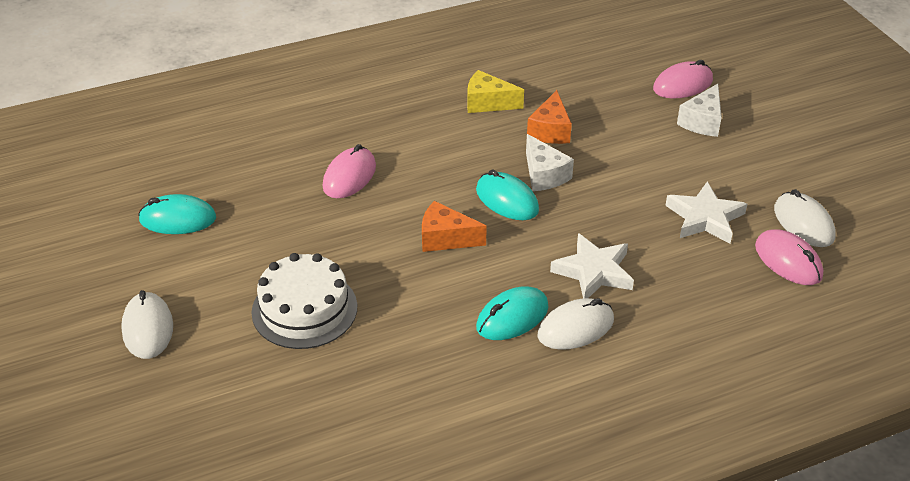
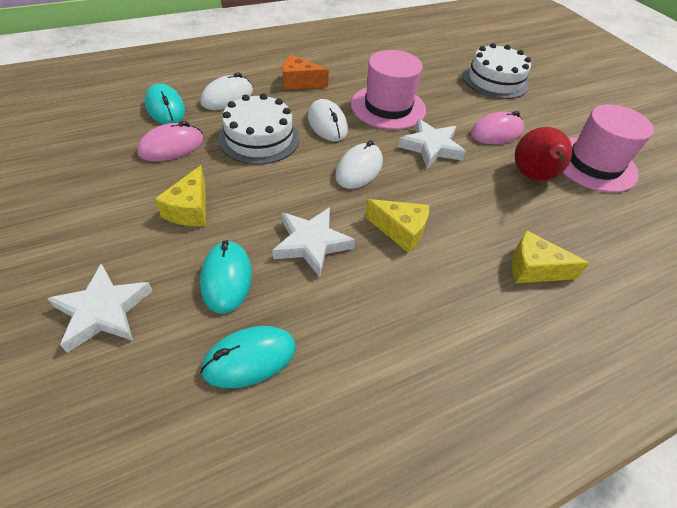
orange cheese: 2 -> 1
pink hat: 0 -> 2
pink mouse: 3 -> 2
red pear: 0 -> 1
white cake: 1 -> 2
white cheese: 2 -> 0
white star: 2 -> 3
yellow cheese: 1 -> 3

